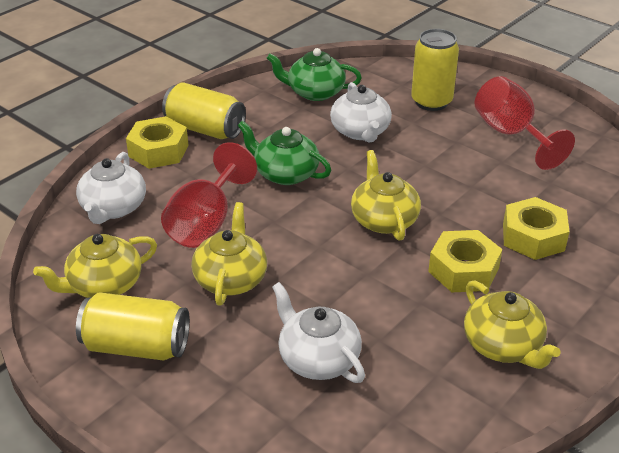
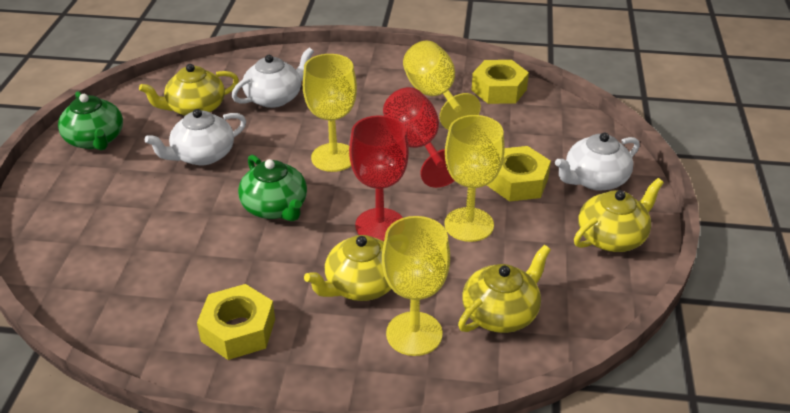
yellow can: 3 -> 0
yellow goblet: 0 -> 4

